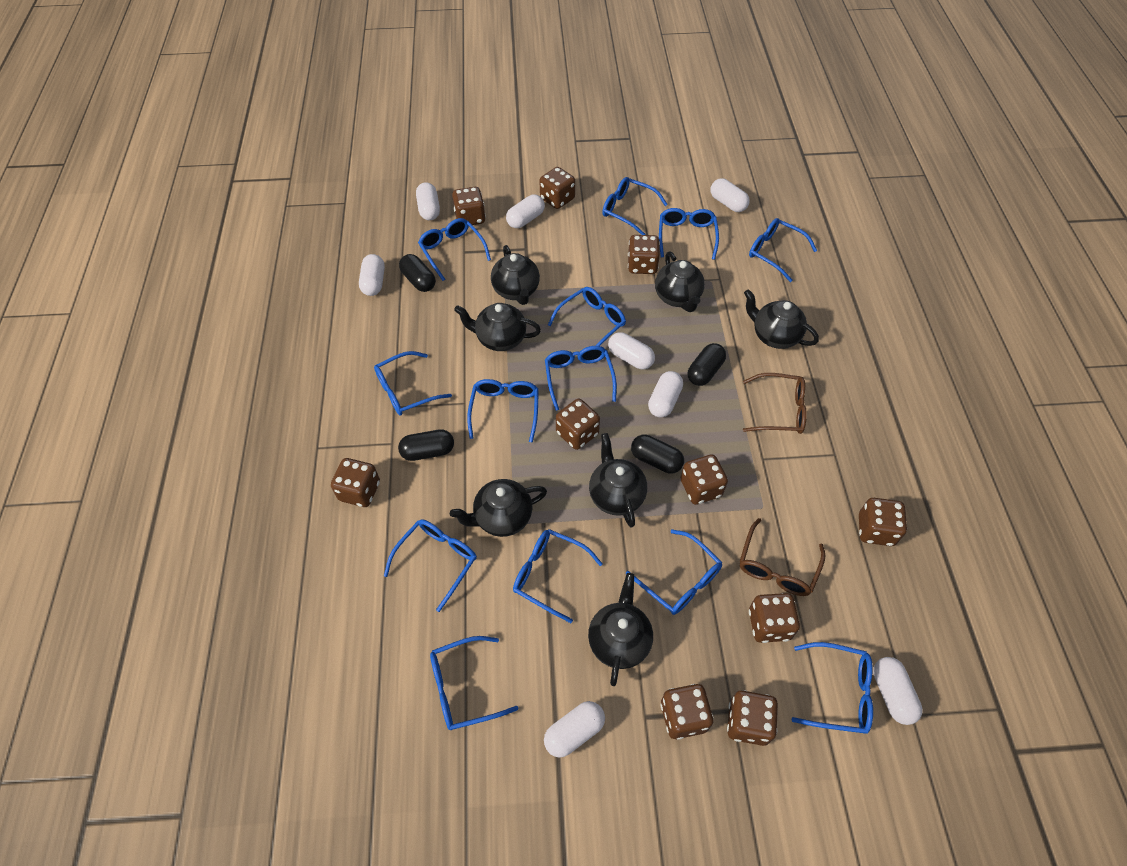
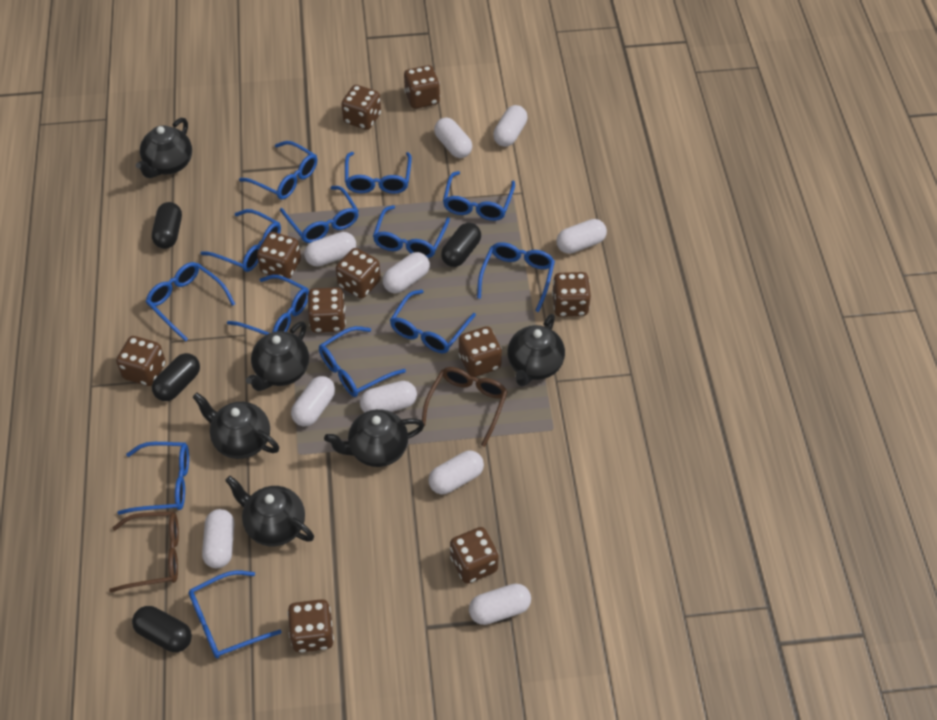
black teapot: 7 -> 6
white capsule: 8 -> 10

